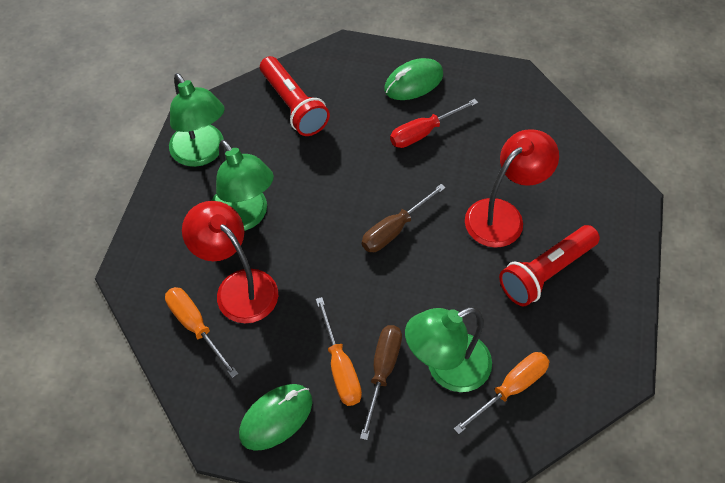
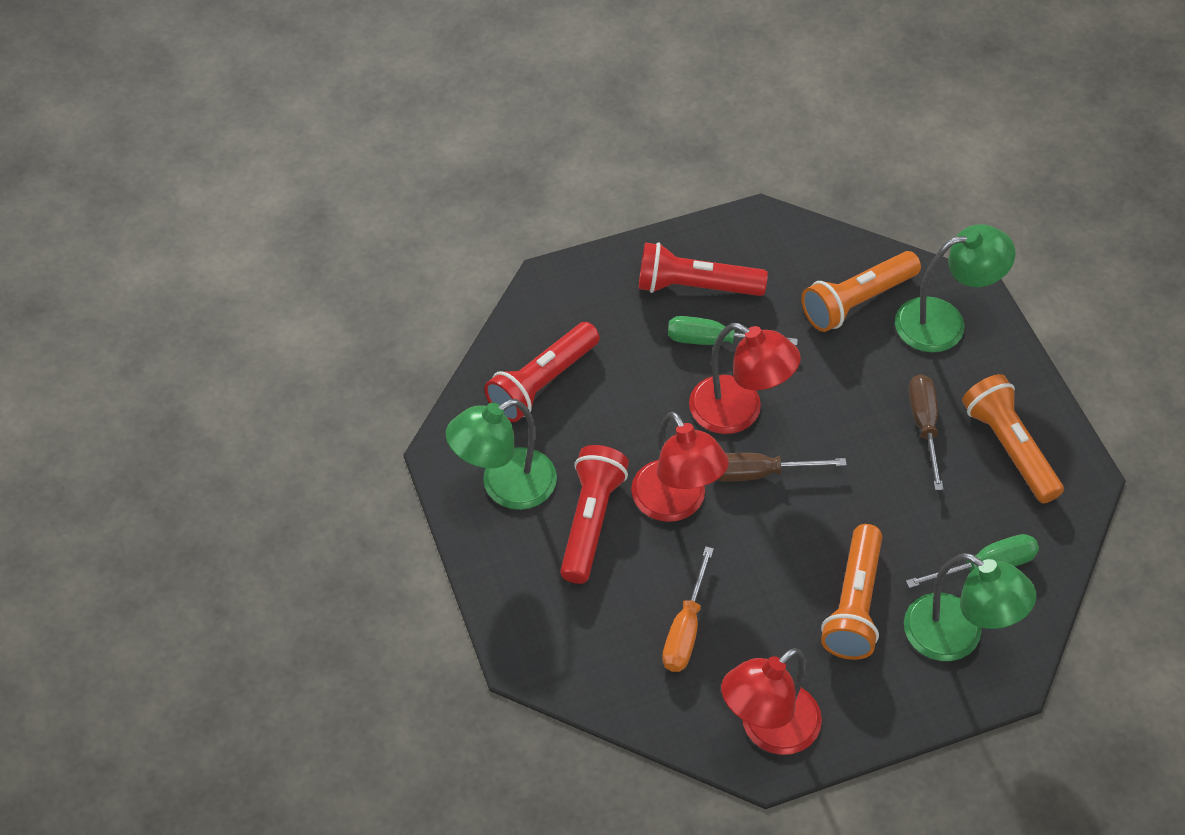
green mouse: 2 -> 0
green screwdriver: 0 -> 2
orange flashlight: 0 -> 3
orange screwdriver: 3 -> 1
red flashlight: 2 -> 3
red lamp: 2 -> 3
red screwdriver: 1 -> 0

